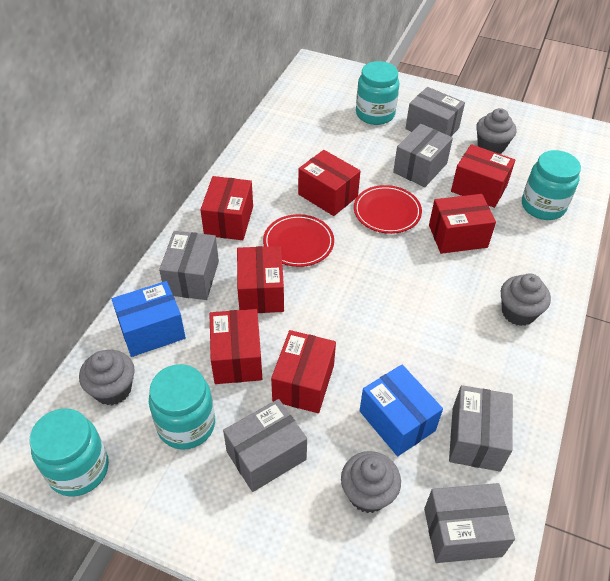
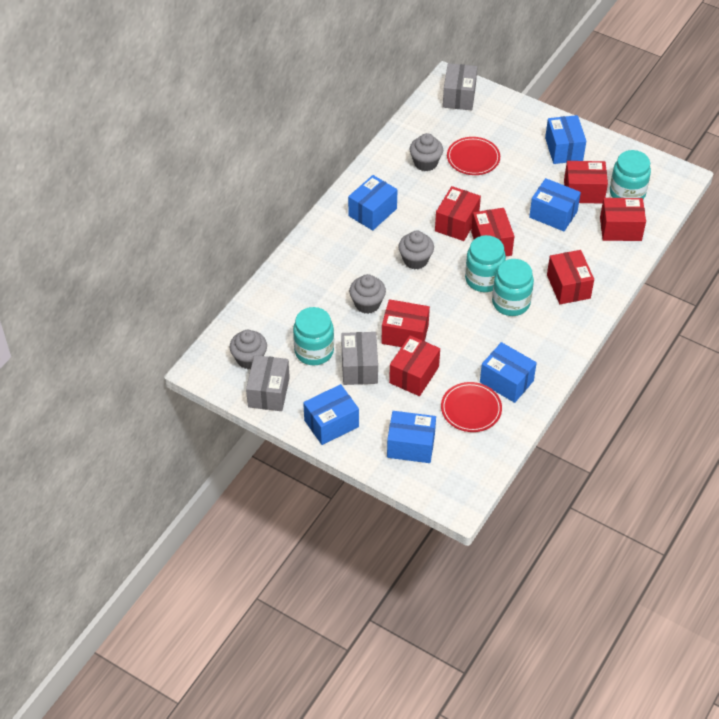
blue box: 2 -> 6
grey box: 6 -> 3

